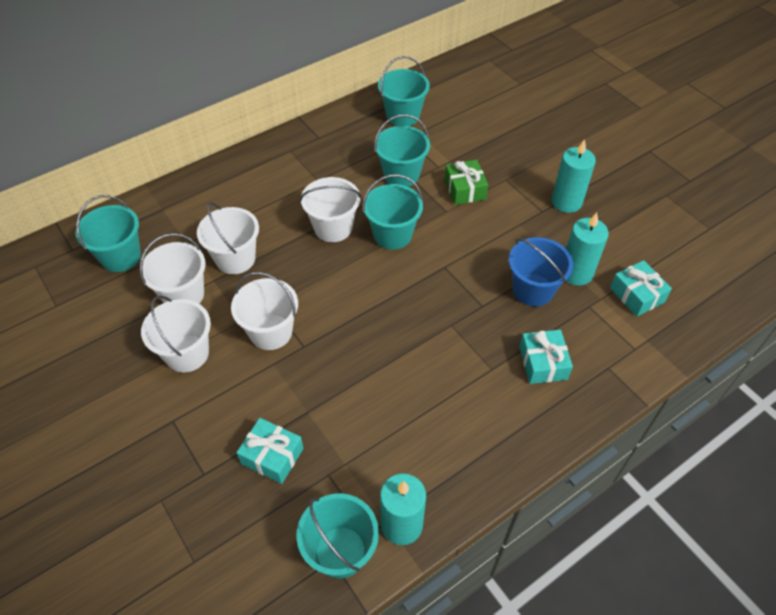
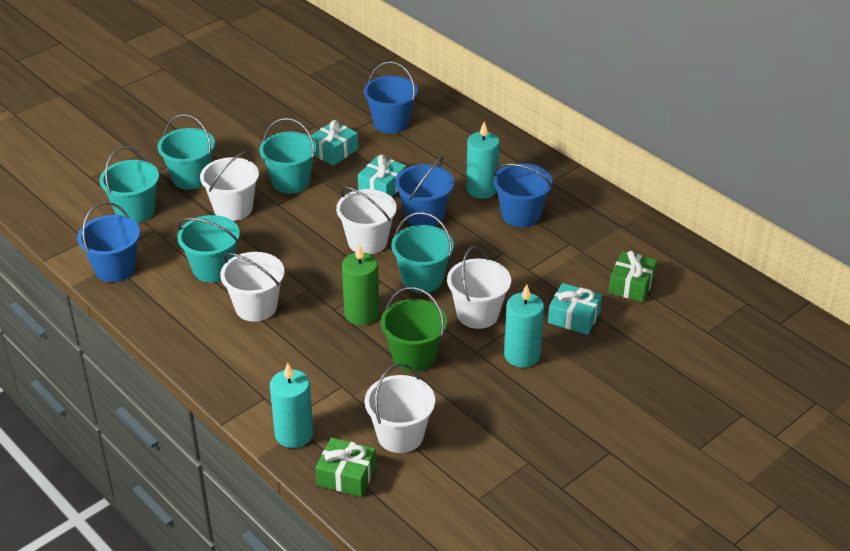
blue bucket: 1 -> 4
green bucket: 0 -> 1
green candle: 0 -> 1
green gift: 1 -> 2

